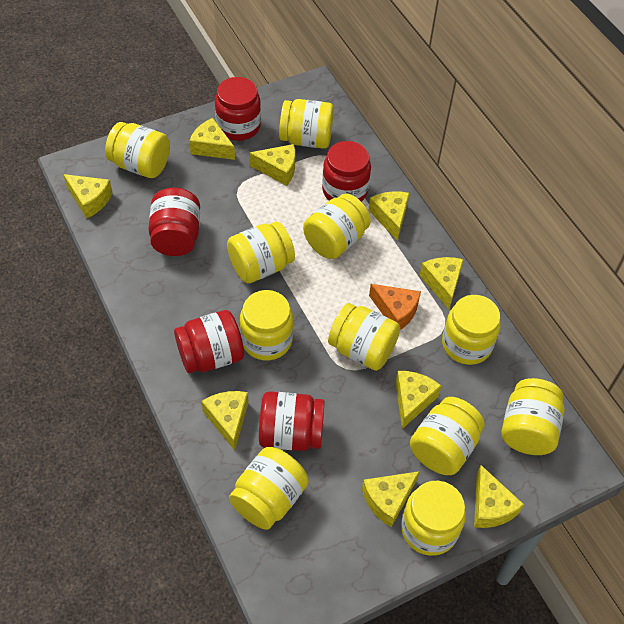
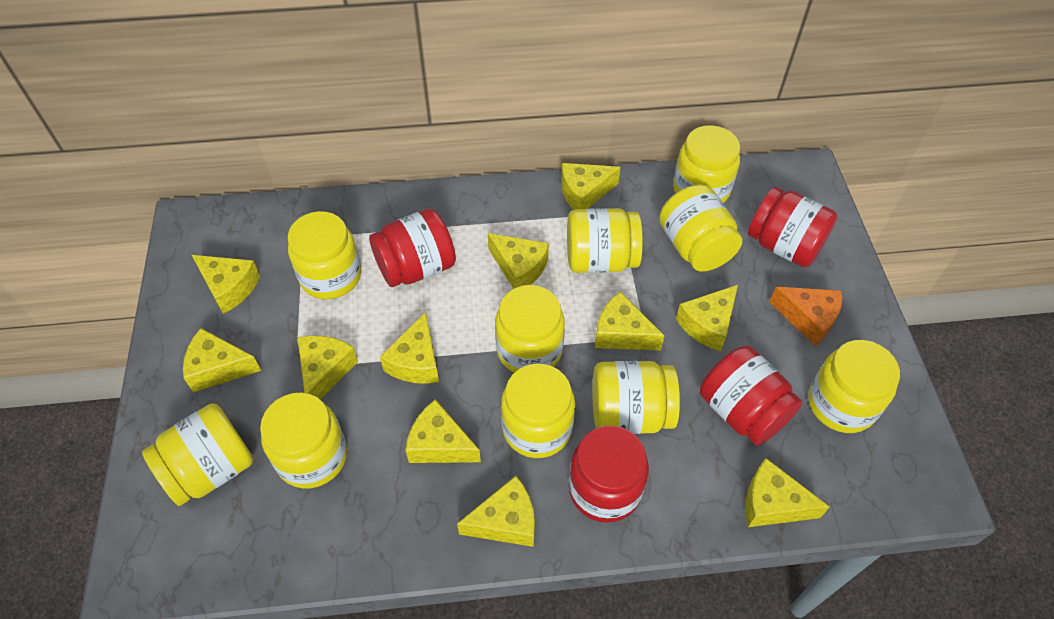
red jar: 5 -> 4
yellow cheese: 9 -> 11
yellow jar: 11 -> 10

